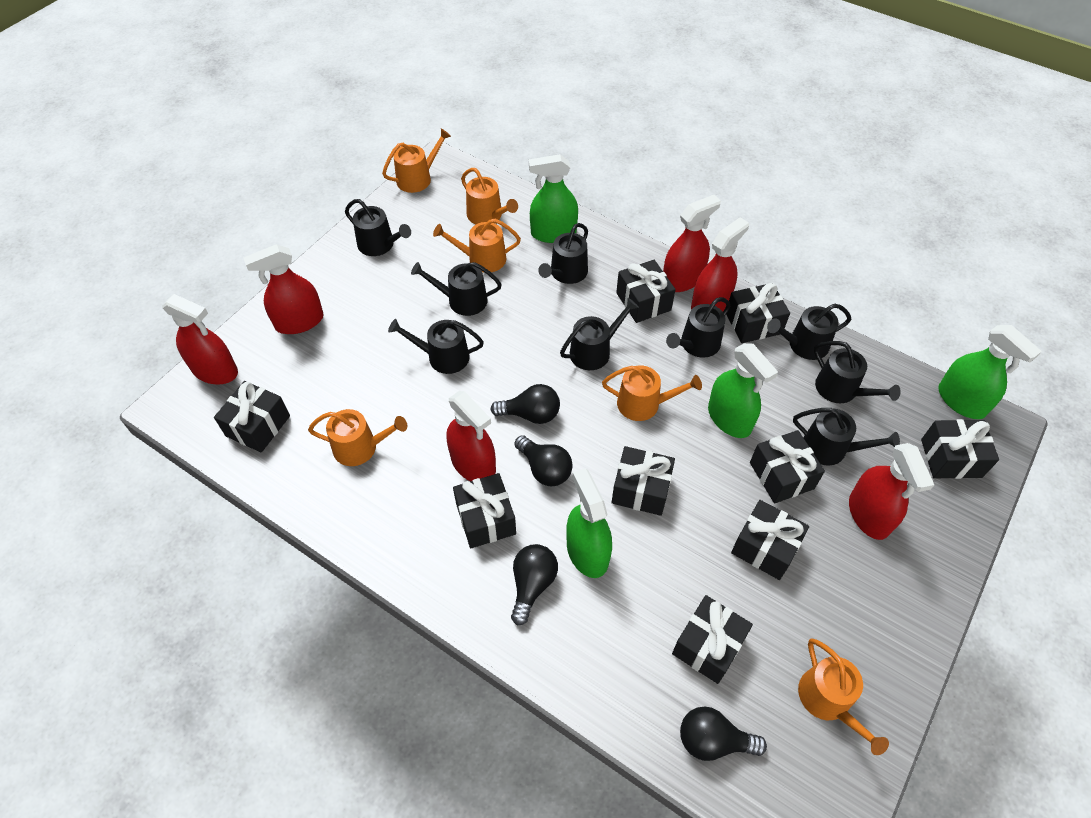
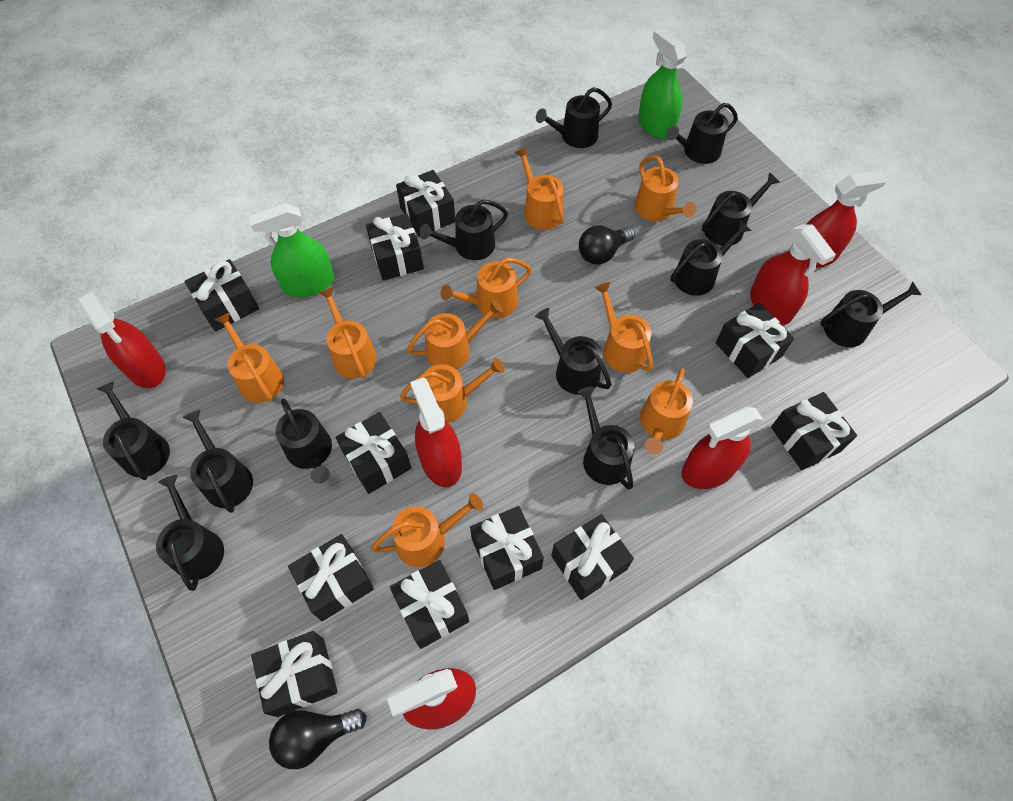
black gift: 9 -> 11
black light bulb: 4 -> 2
black watering can: 9 -> 12
green spray bottle: 4 -> 2
orange watering can: 6 -> 10

